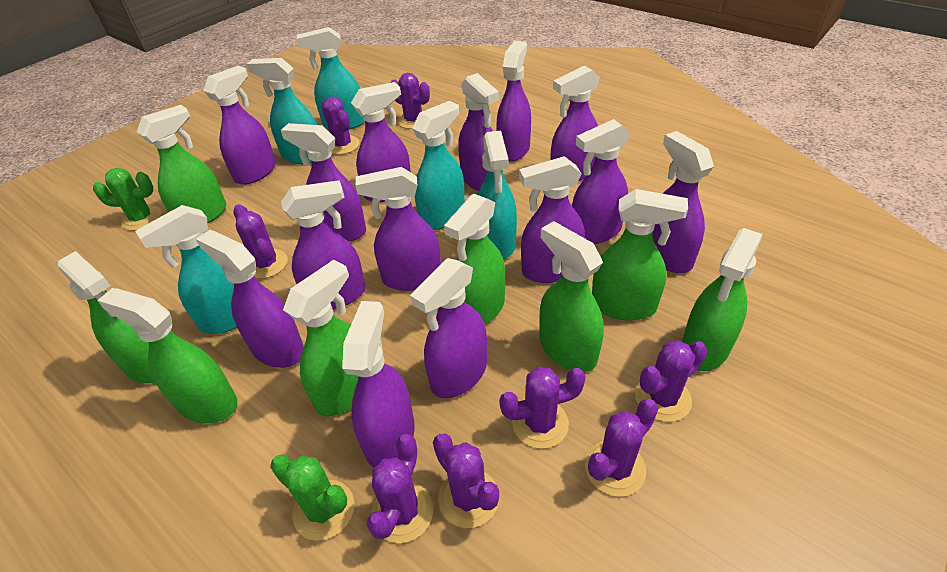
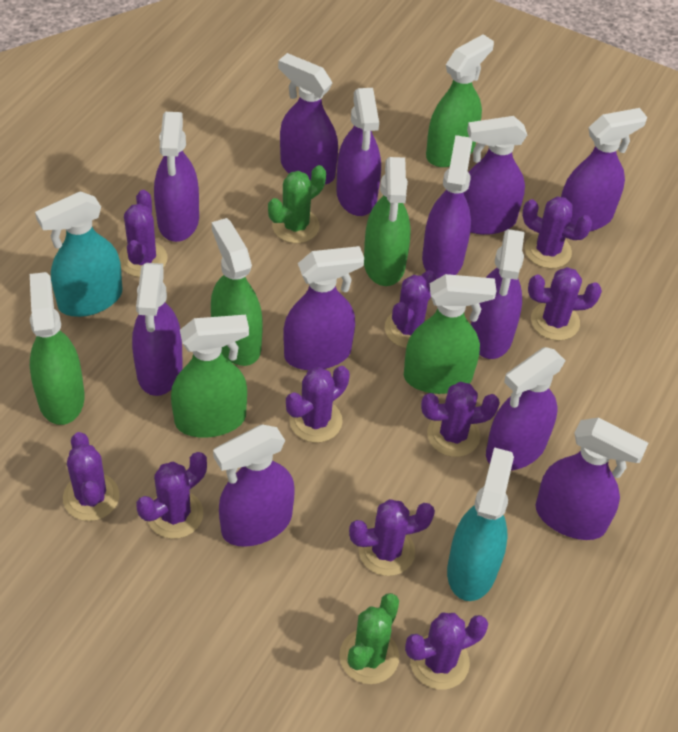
green spray bottle: 8 -> 6
purple cactus: 8 -> 10
purple spray bottle: 14 -> 12
turquoise spray bottle: 5 -> 2

